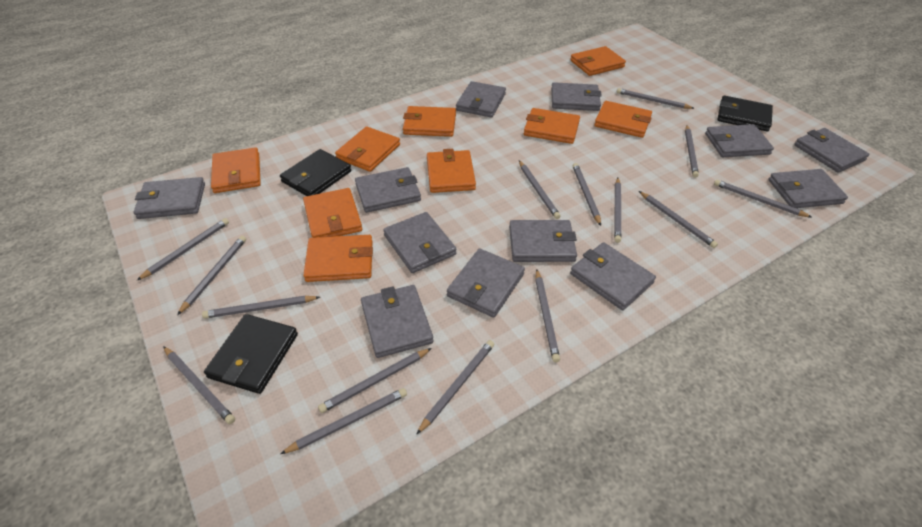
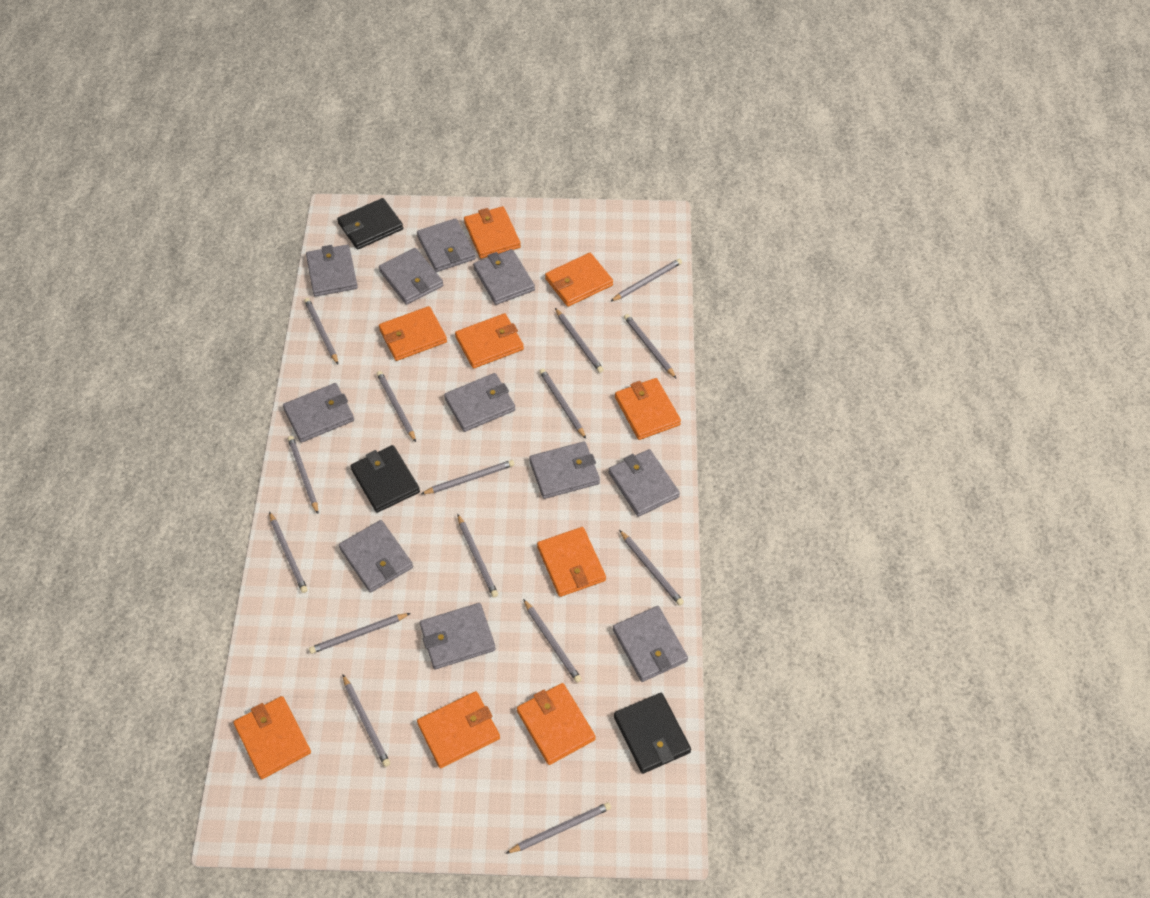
grey wallet: 12 -> 11

